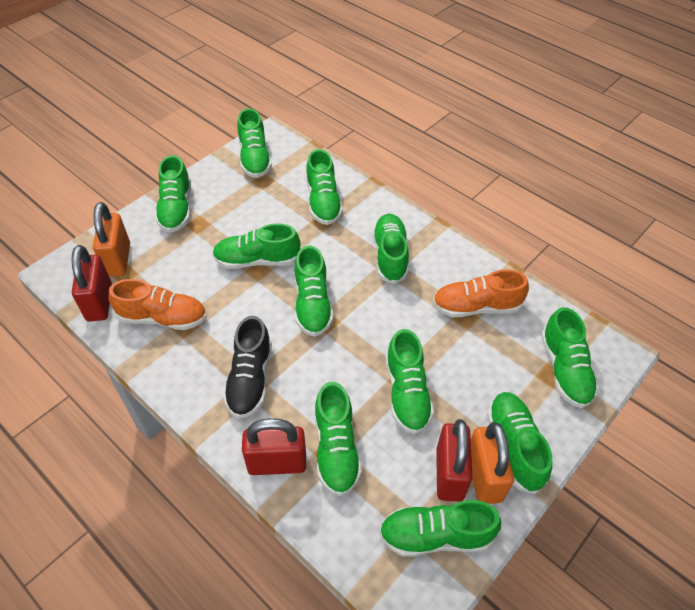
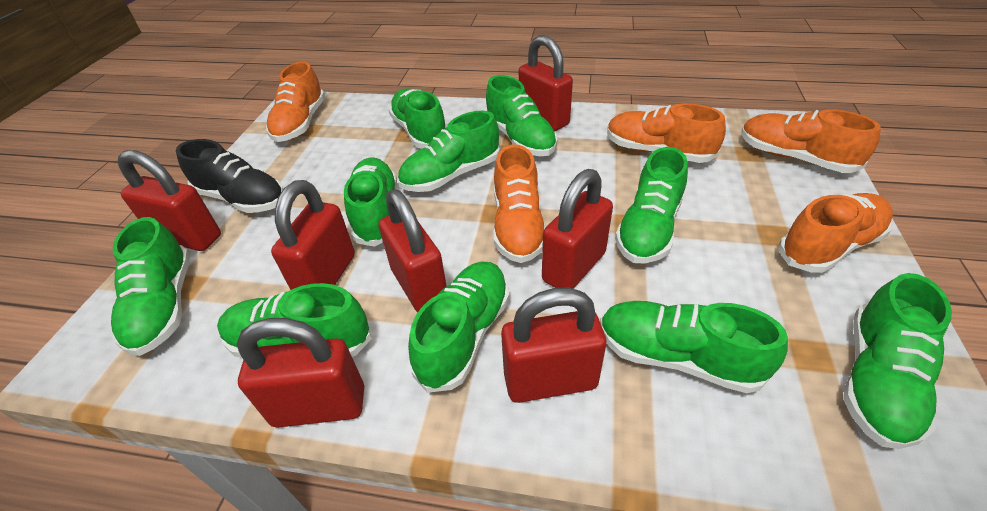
green shoe: 11 -> 10
orange padlock: 2 -> 0
orange shoe: 2 -> 5
red padlock: 3 -> 7

